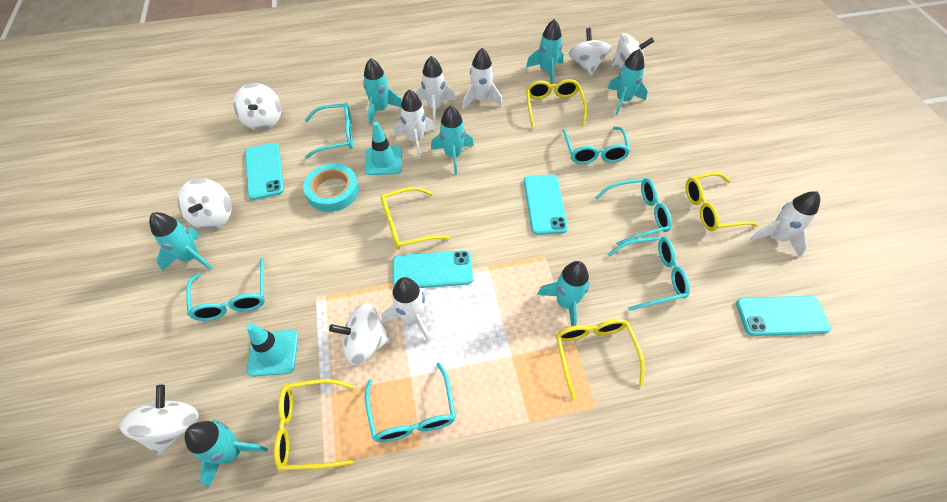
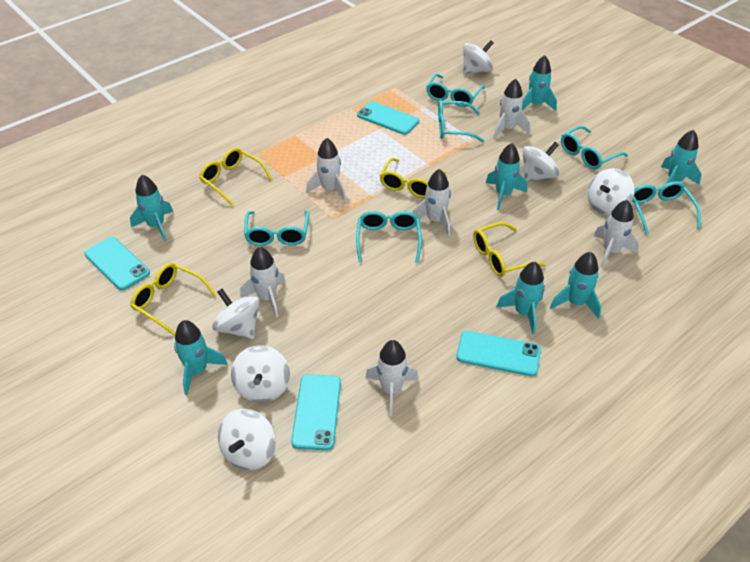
turquoise tape: 1 -> 0
turquoise traffic cone: 2 -> 0
white rocket: 5 -> 6
yellow glasses: 5 -> 4

